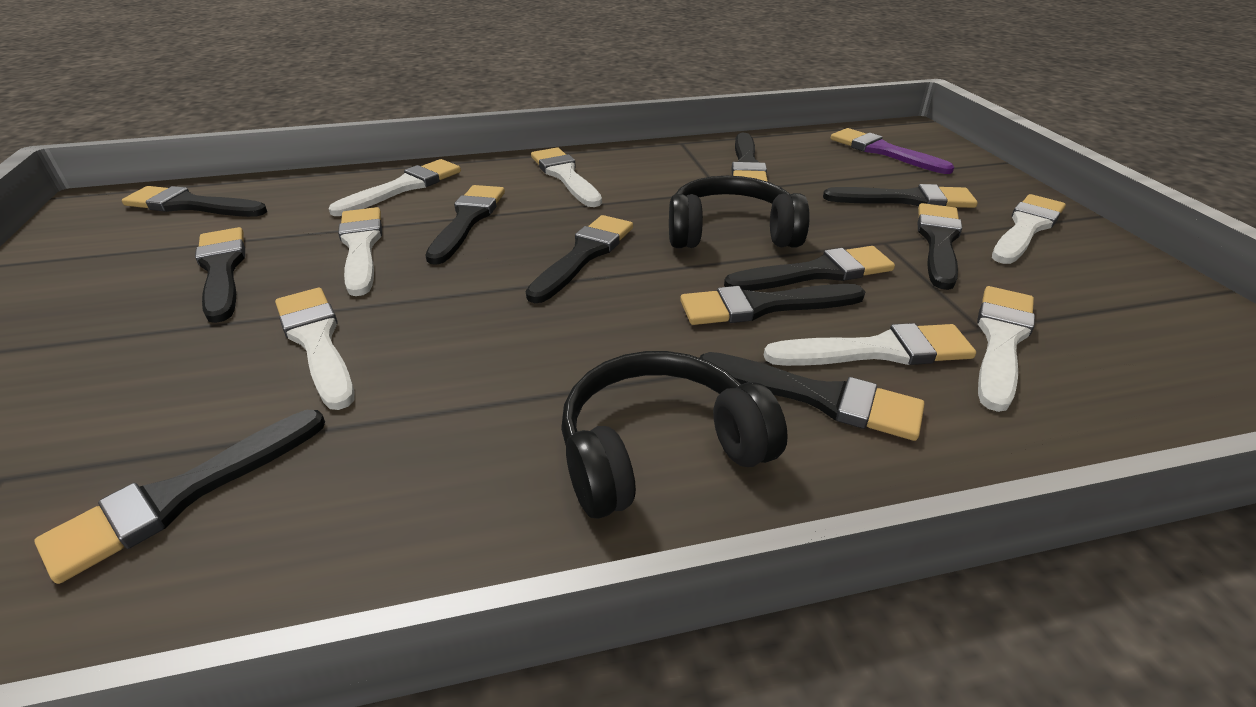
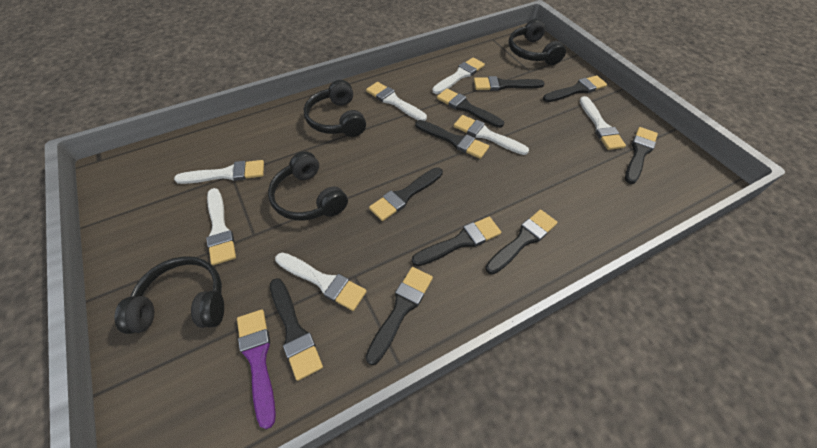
black brush: 11 -> 10
black headphones: 2 -> 4

